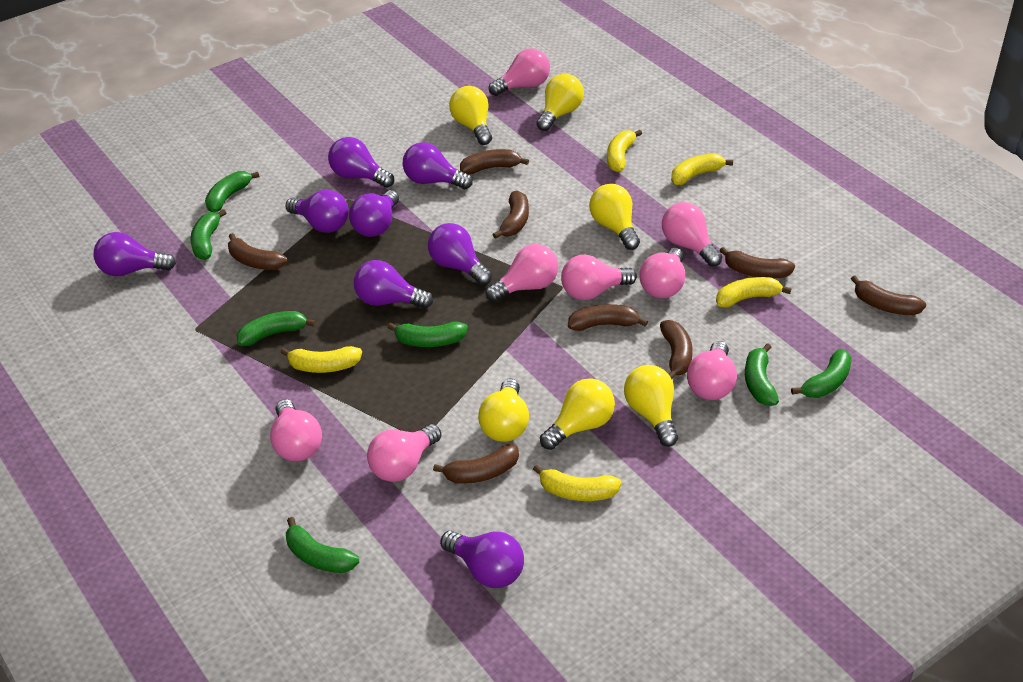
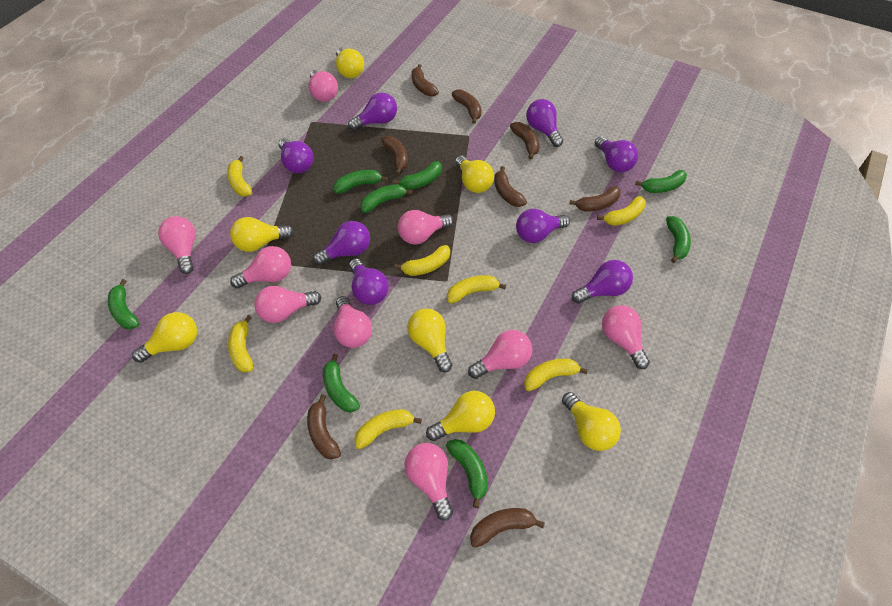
green banana: 7 -> 8
pink light bulb: 8 -> 9
yellow banana: 5 -> 7
yellow light bulb: 6 -> 7

